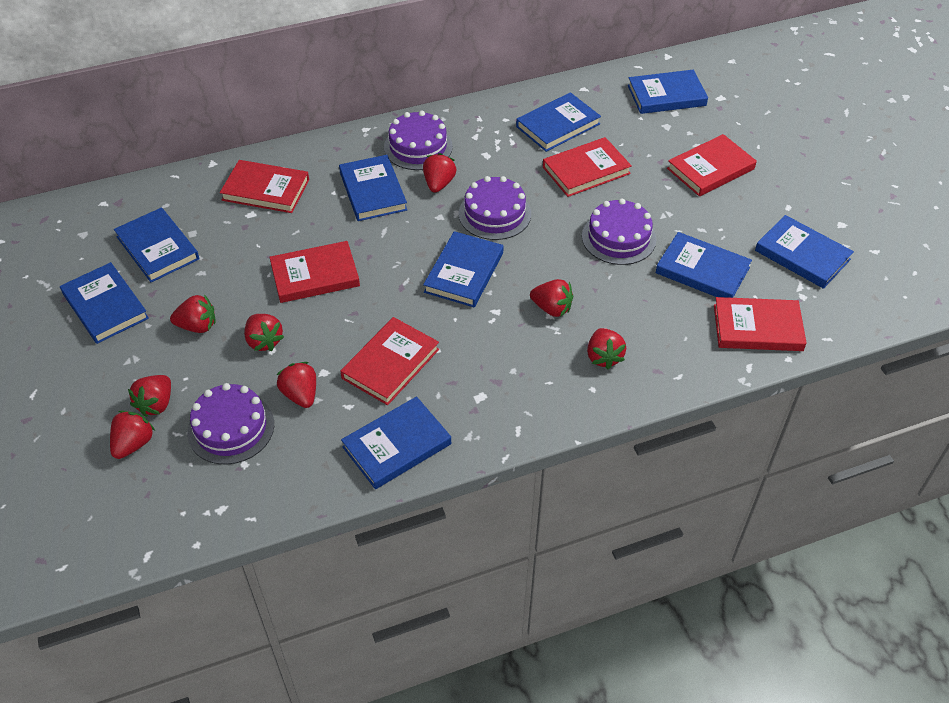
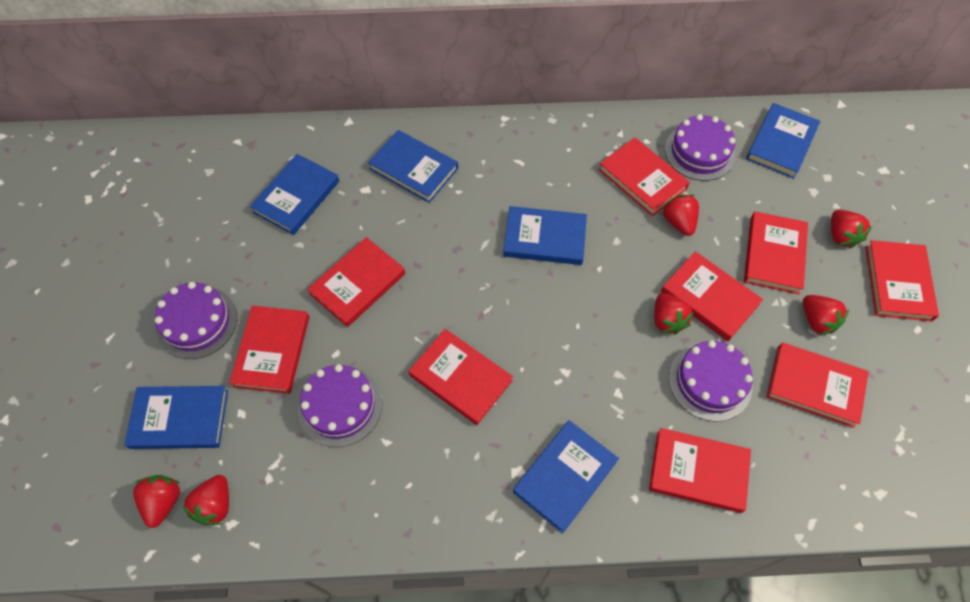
blue book: 9 -> 6
red book: 6 -> 9
red strawberry: 8 -> 6

